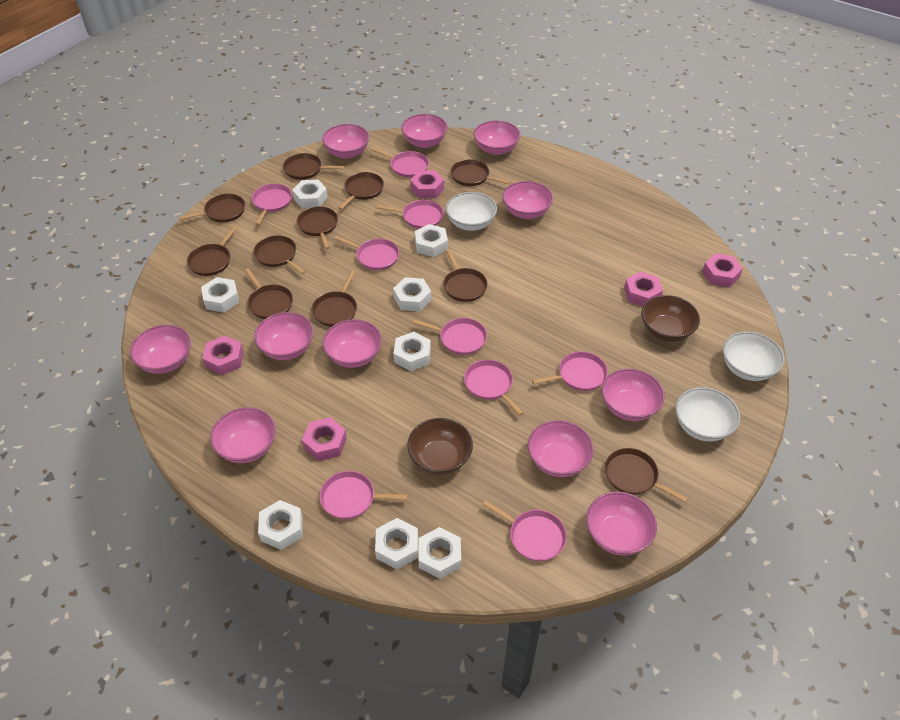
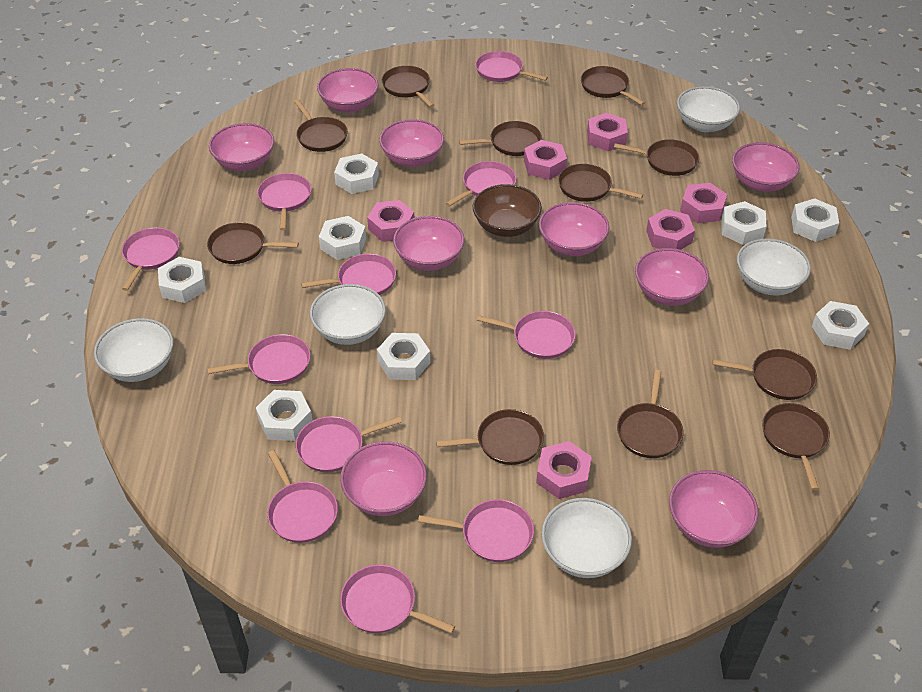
brown bowl: 2 -> 1
pink bowl: 11 -> 9
pink nut: 5 -> 6
pink pan: 9 -> 11
white bowl: 3 -> 5

